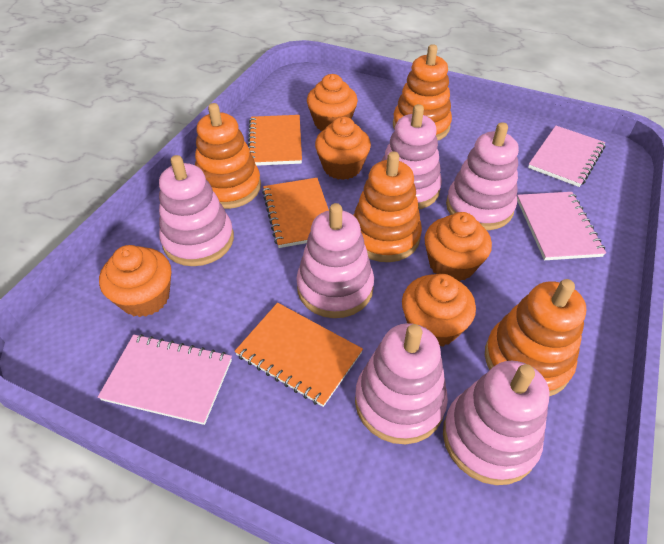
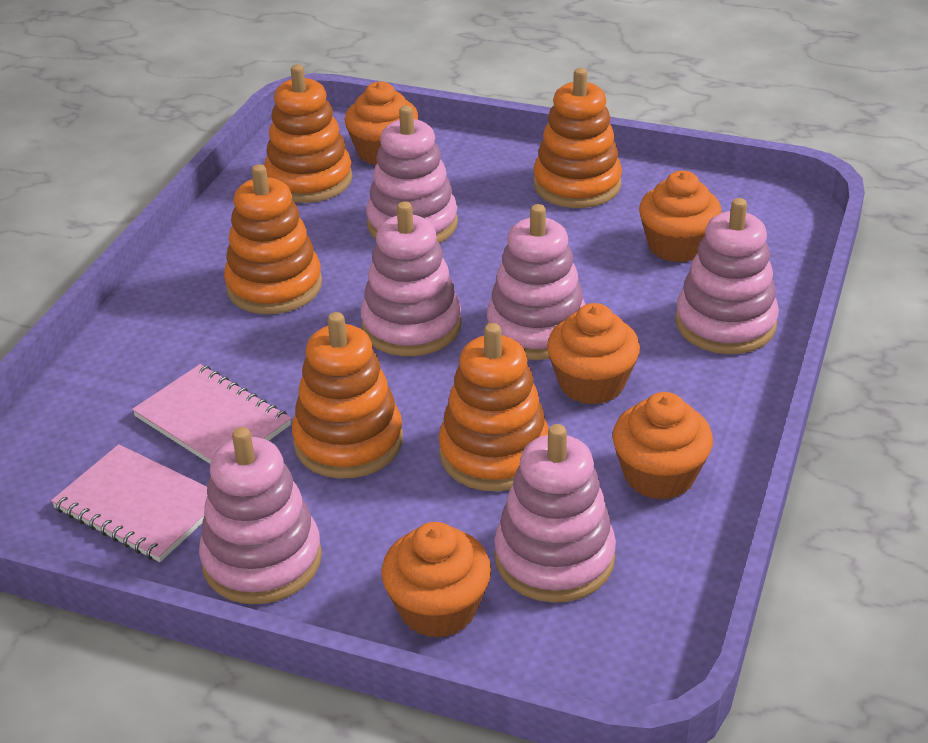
orange notebook: 3 -> 0
orange stacking toy: 4 -> 5
pink notebook: 3 -> 2

